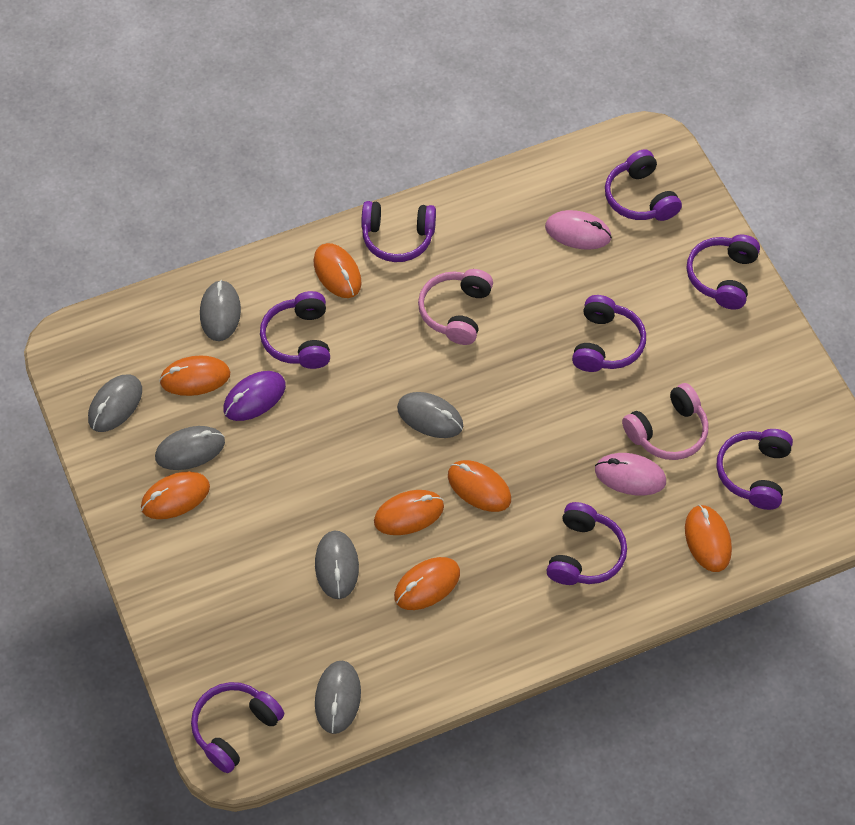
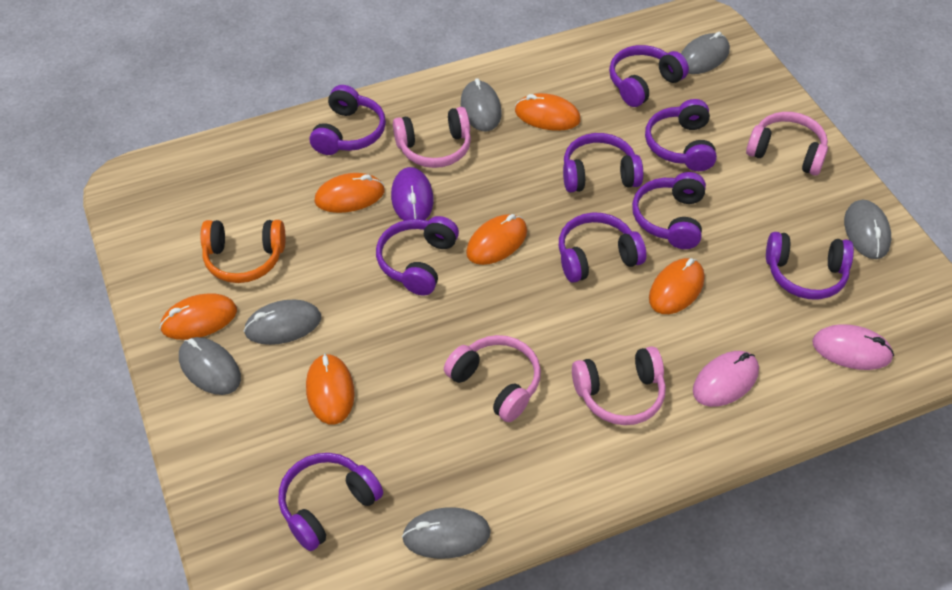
orange headphones: 0 -> 1
orange mouse: 7 -> 6
pink headphones: 2 -> 4
purple headphones: 8 -> 9

